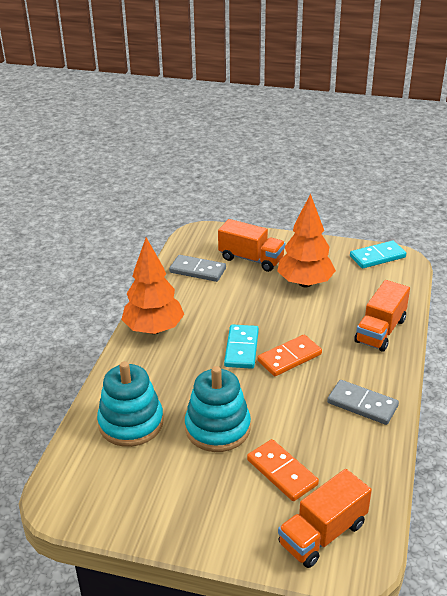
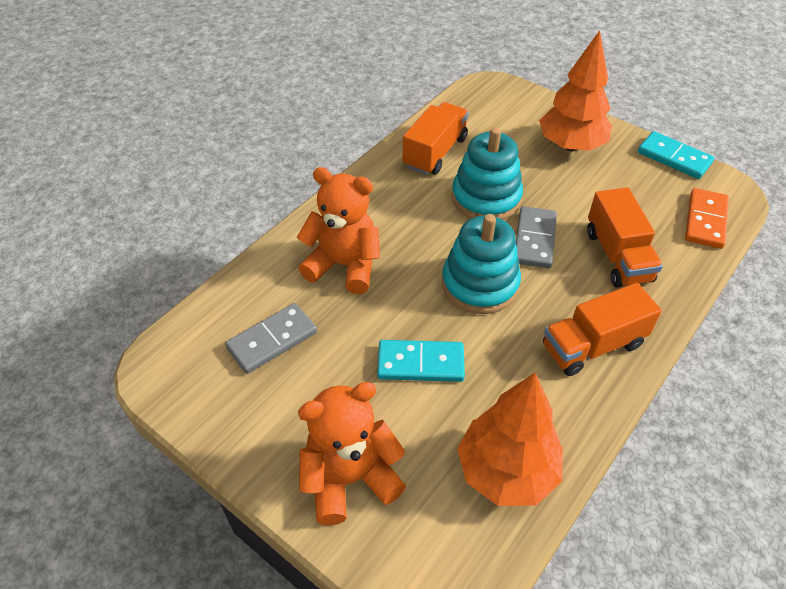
orange domino: 2 -> 1
orange teddy bear: 0 -> 2

